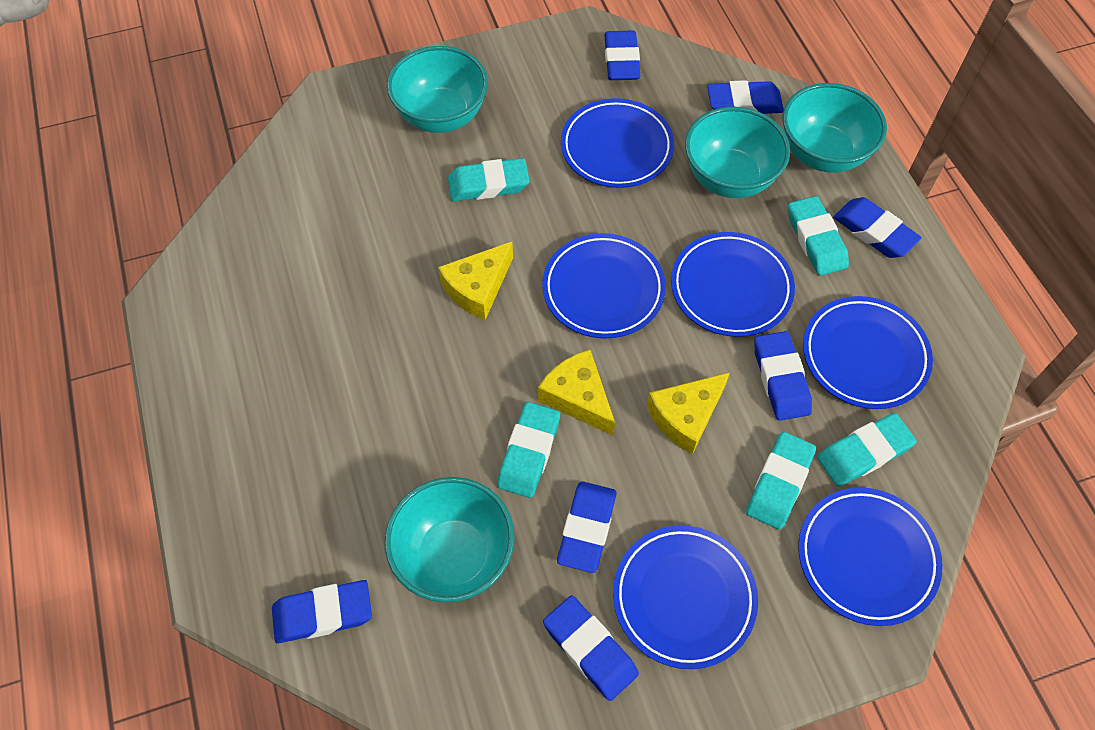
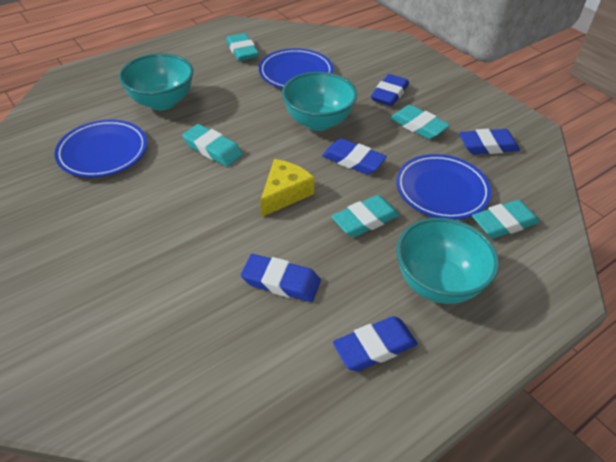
blue eraser: 7 -> 5
blue plate: 6 -> 3
turquoise bowl: 4 -> 3
yellow cheese: 3 -> 1

